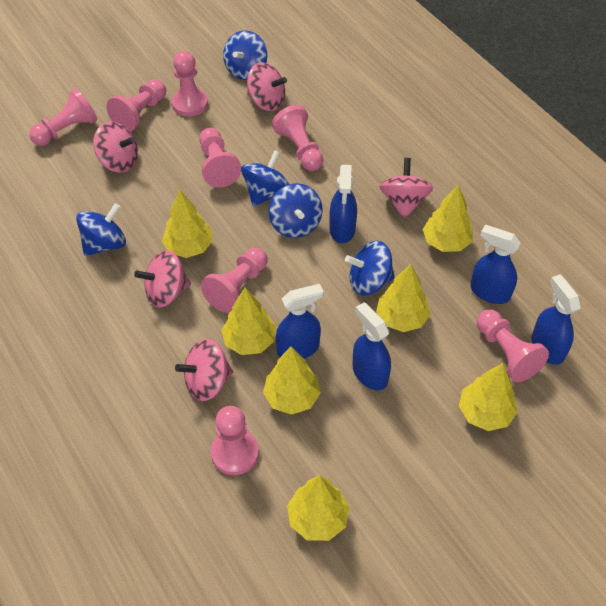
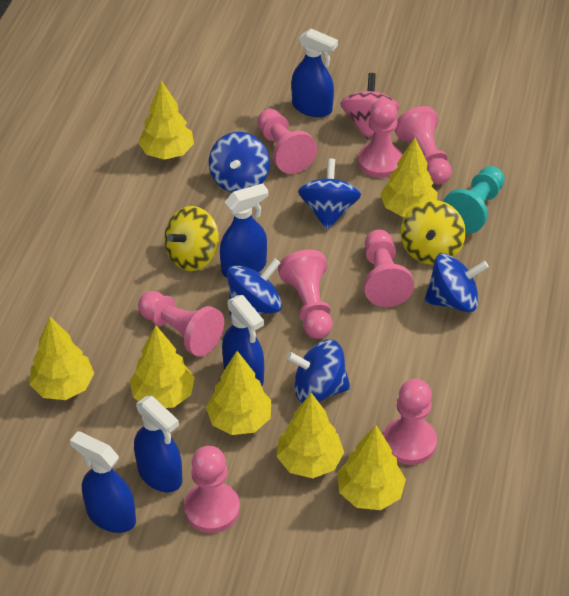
pink spinning top: 5 -> 1
turquoise pawn: 0 -> 1
yellow spinning top: 0 -> 2

